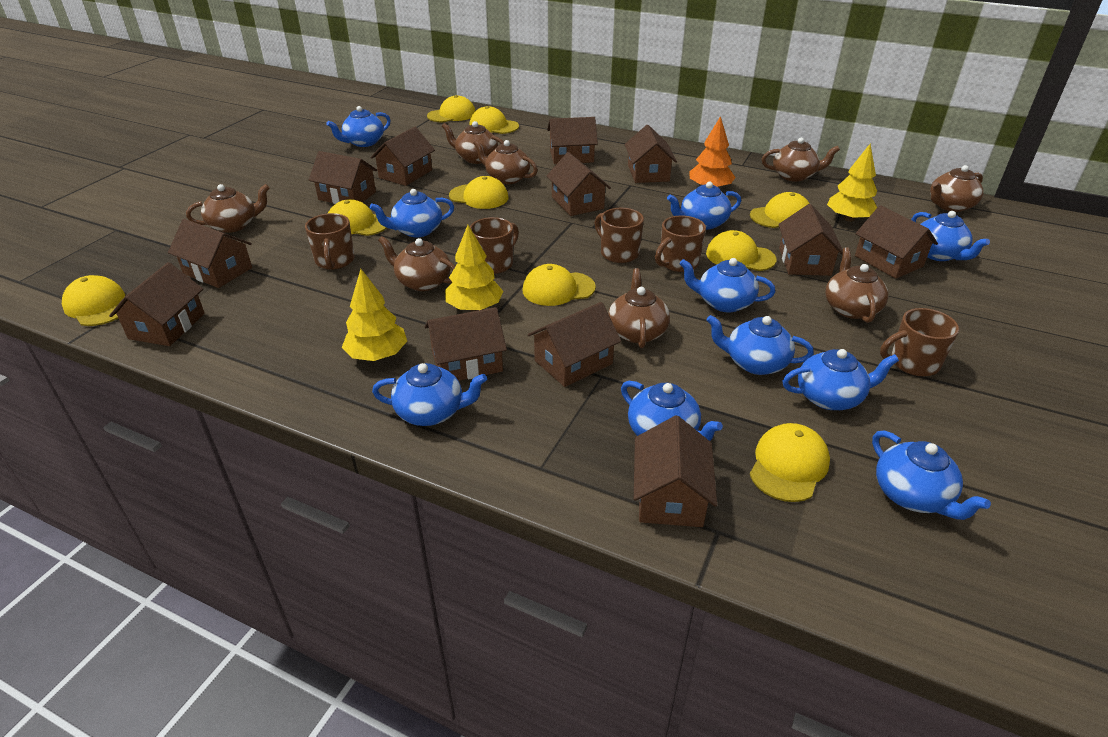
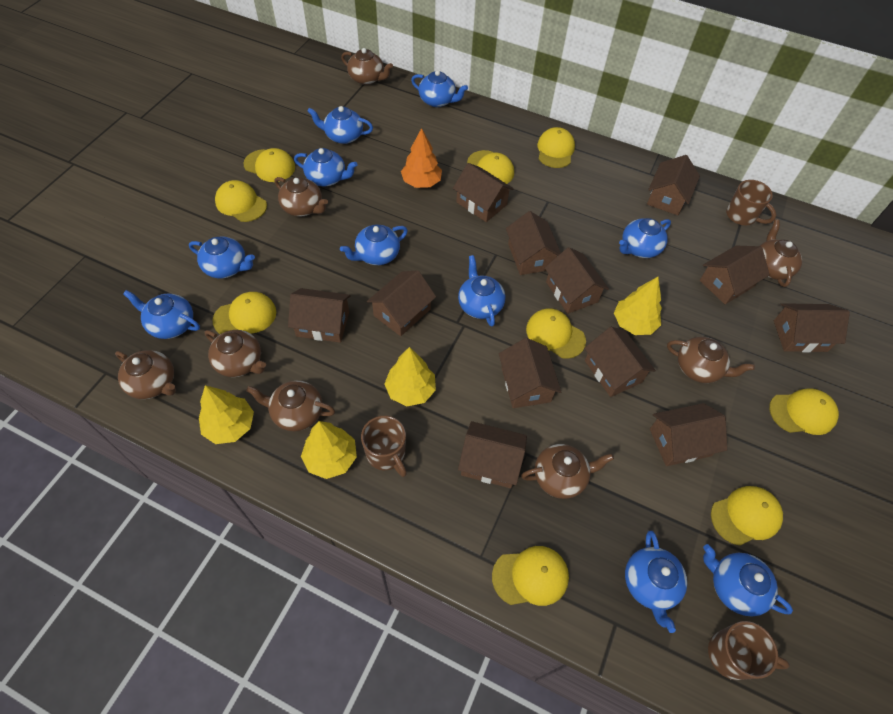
brown mug: 5 -> 3
yellow tree: 3 -> 4

